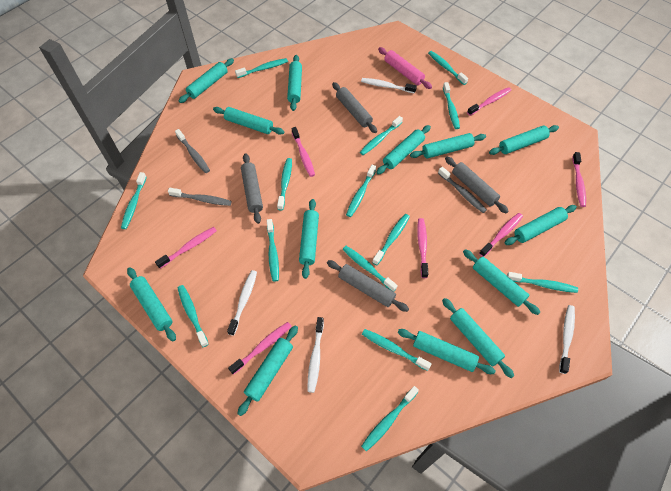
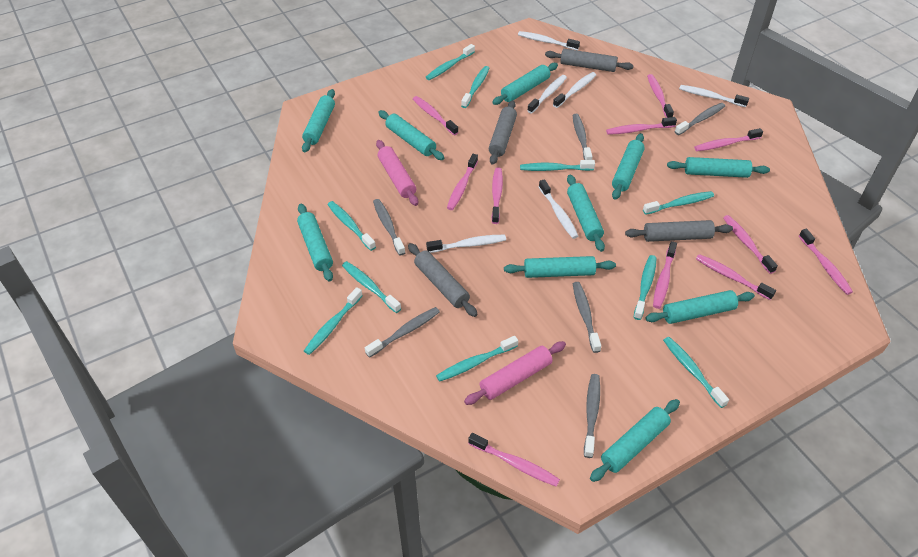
grey toothbrush: 3 -> 6
pink rolling pin: 1 -> 2
pink toothbrush: 7 -> 11
turquoise rolling pin: 13 -> 10
turquoise toothbrush: 14 -> 10
white toothbrush: 4 -> 6

